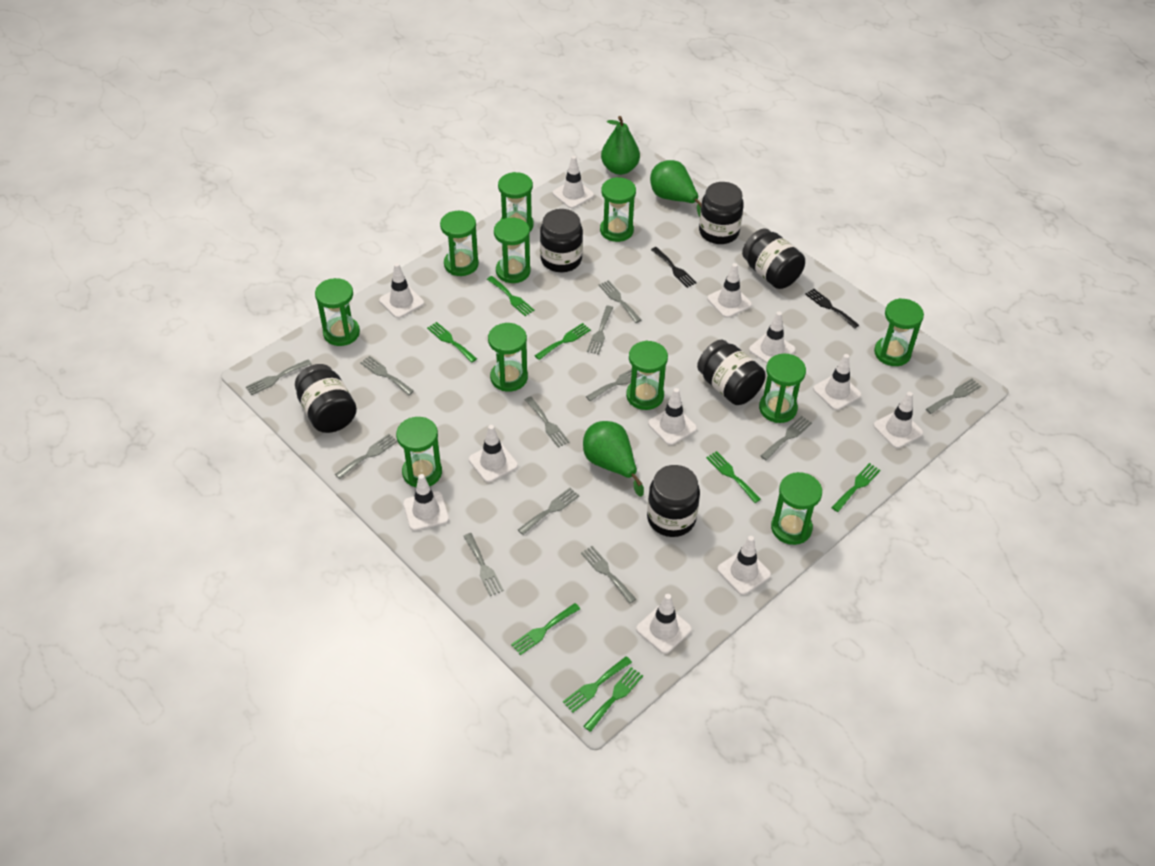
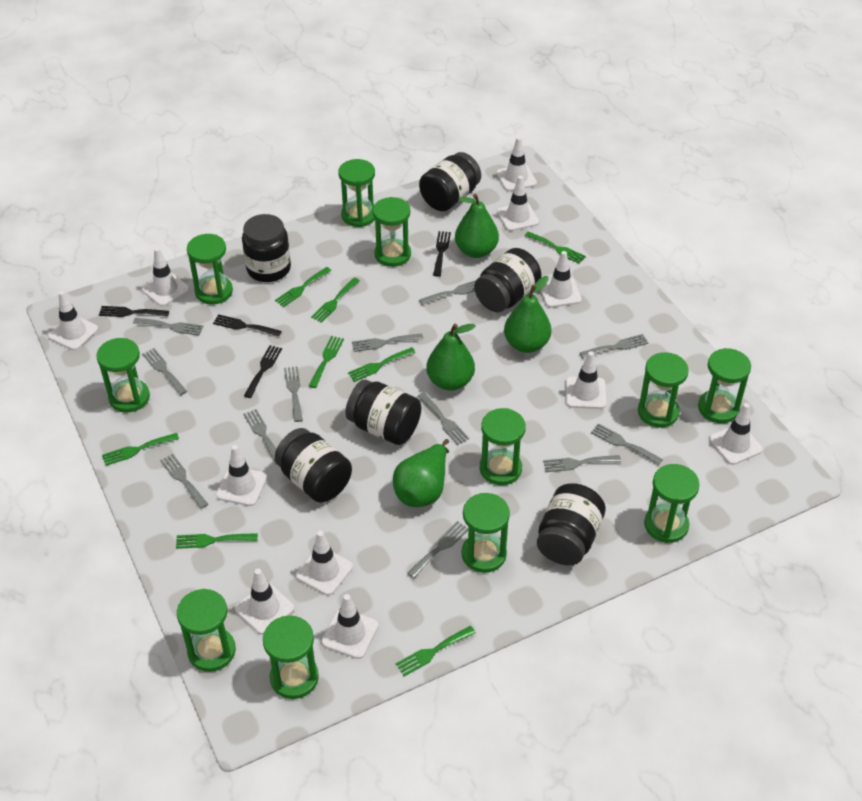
black fork: 2 -> 4
green pear: 3 -> 4

